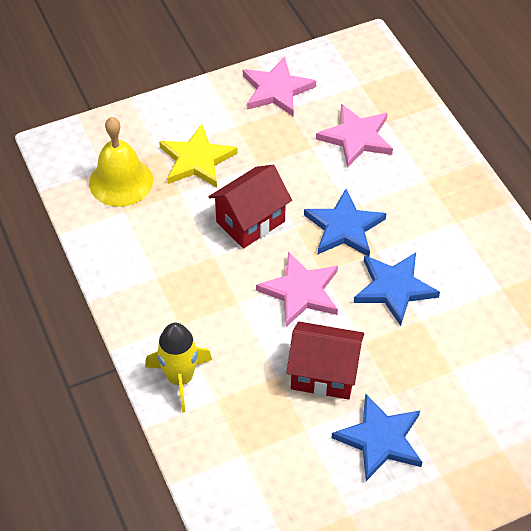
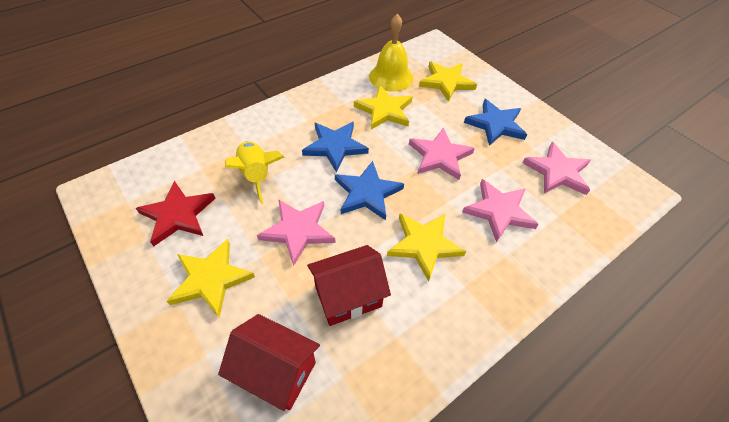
pink star: 3 -> 4
red star: 0 -> 1
yellow star: 1 -> 4

